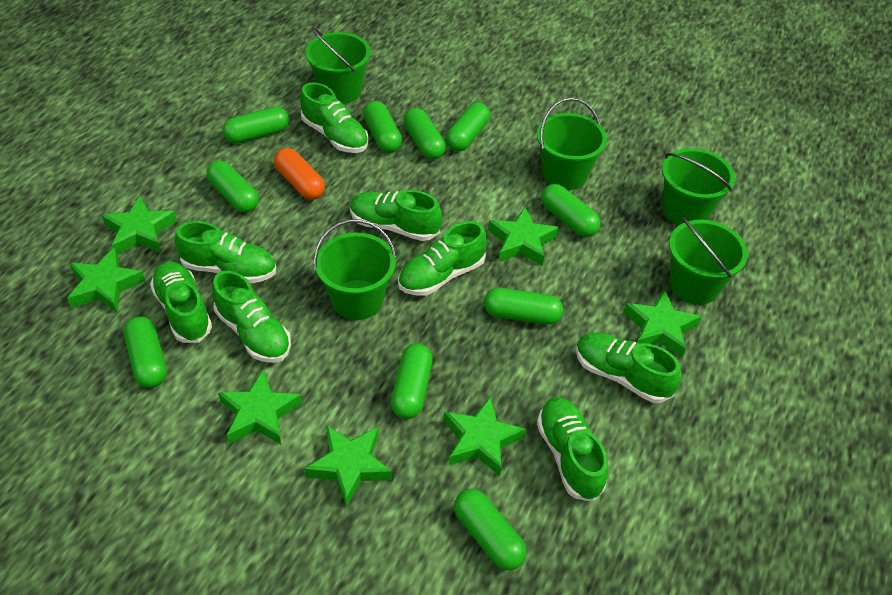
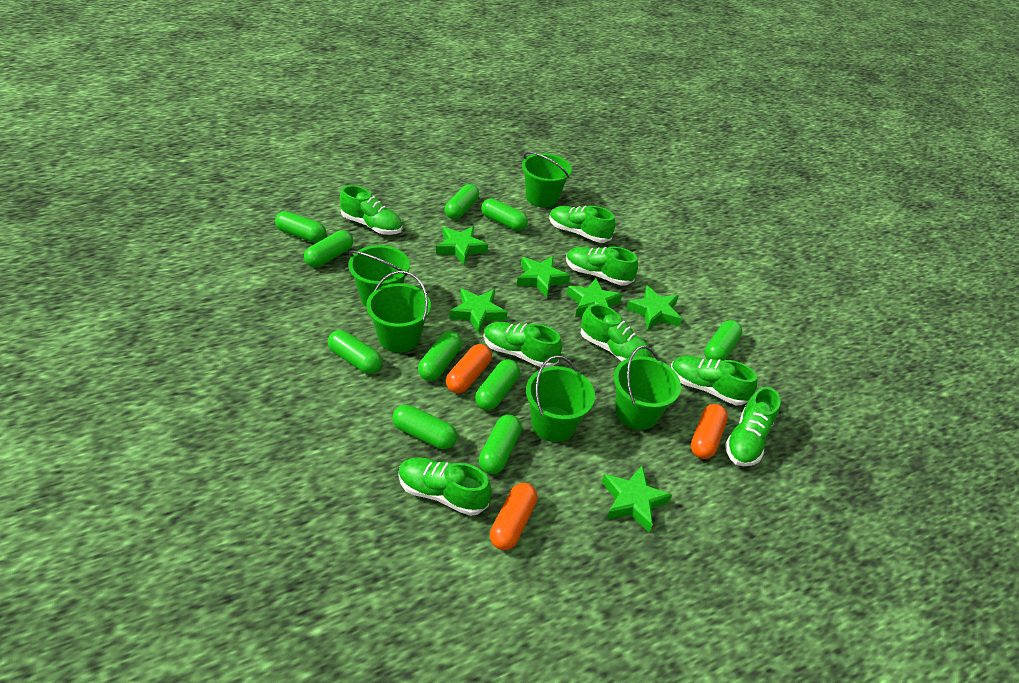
green star: 7 -> 6
orange capsule: 1 -> 3

